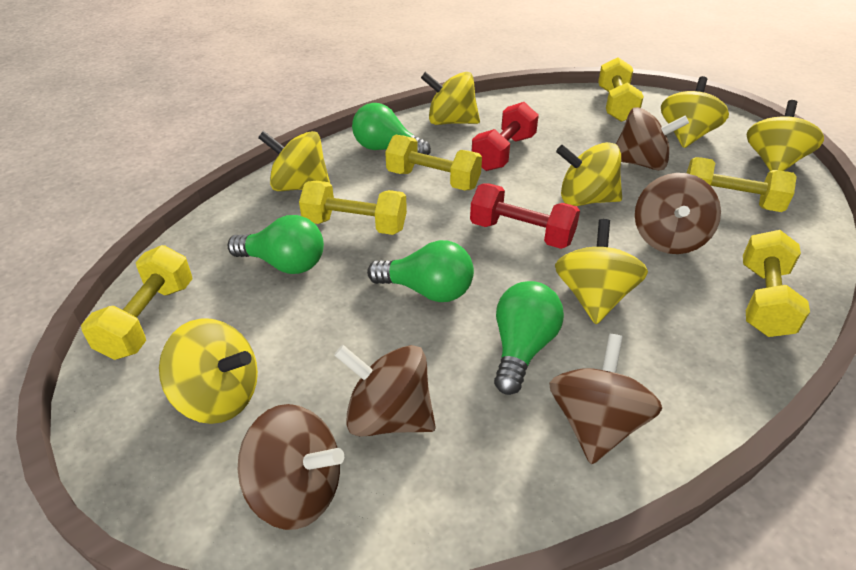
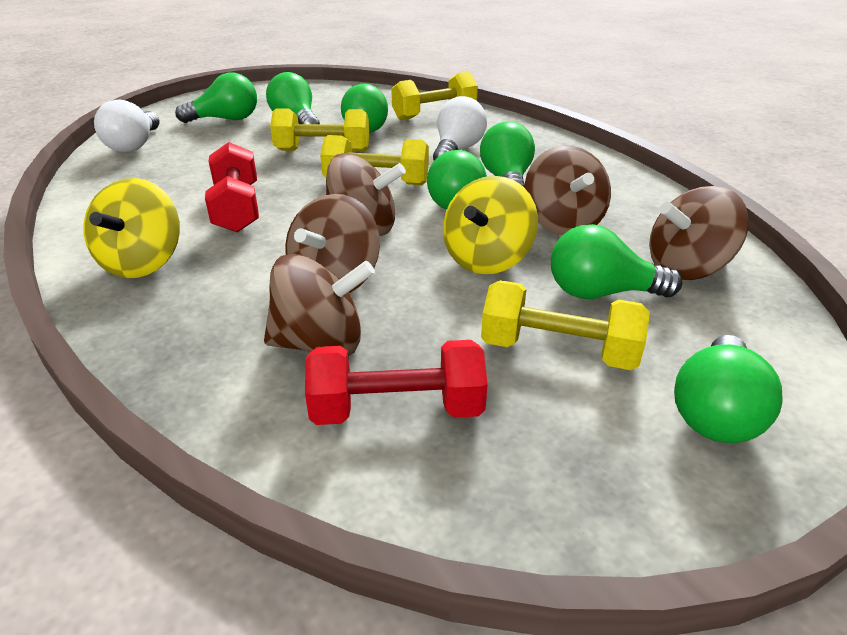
green light bulb: 4 -> 7
white light bulb: 0 -> 2
yellow dumbbell: 6 -> 4
yellow spinning top: 7 -> 2

